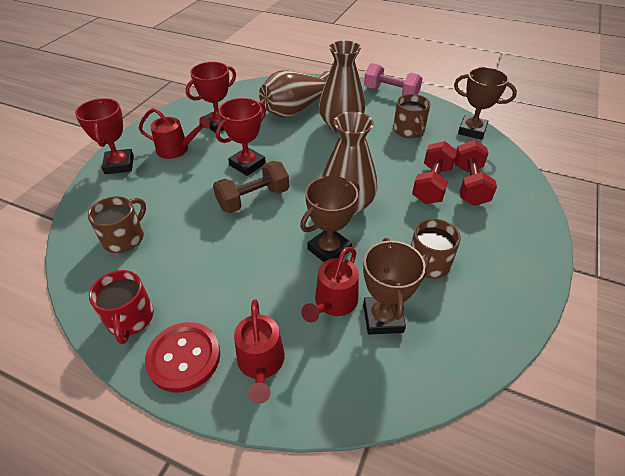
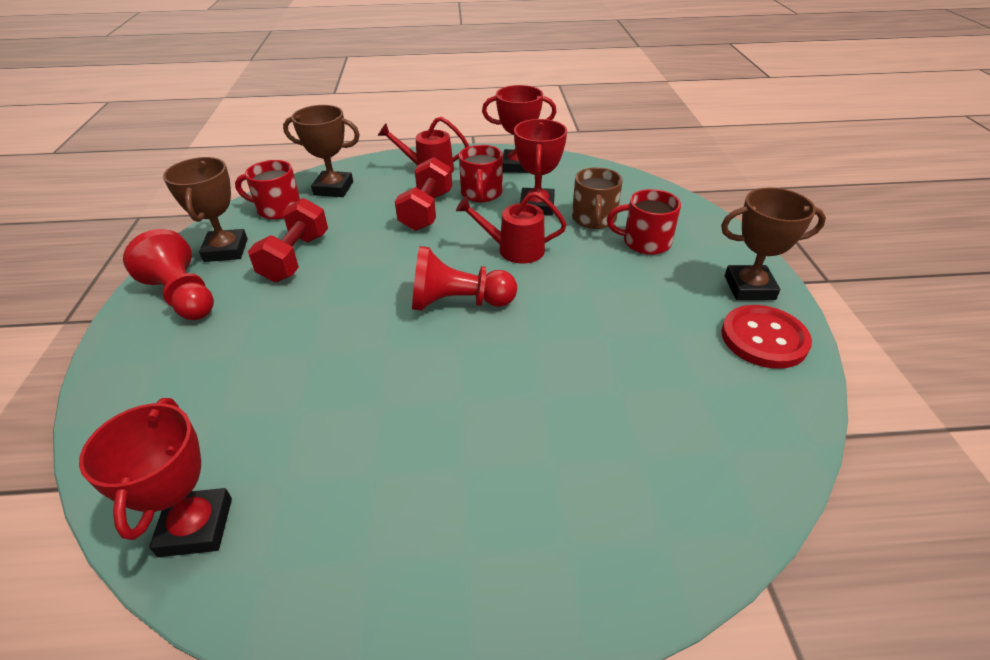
brown dumbbell: 1 -> 0
brown mug: 3 -> 1
brown vase: 3 -> 0
pink dumbbell: 1 -> 0
red mug: 1 -> 3
red pawn: 0 -> 2
red watering can: 3 -> 2

